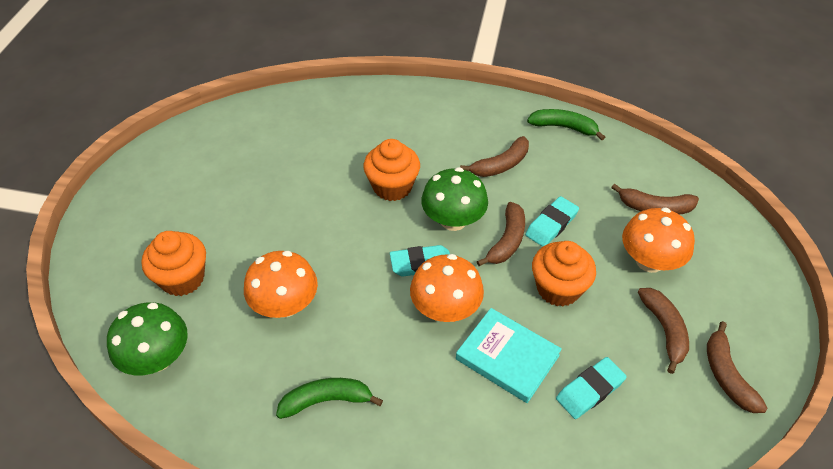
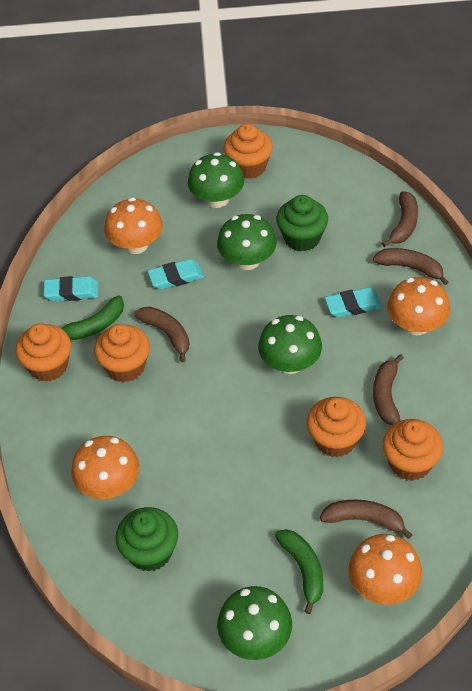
green cupcake: 0 -> 2
green mushroom: 2 -> 4
orange cupcake: 3 -> 5
orange mushroom: 3 -> 4
turquoise book: 1 -> 0

